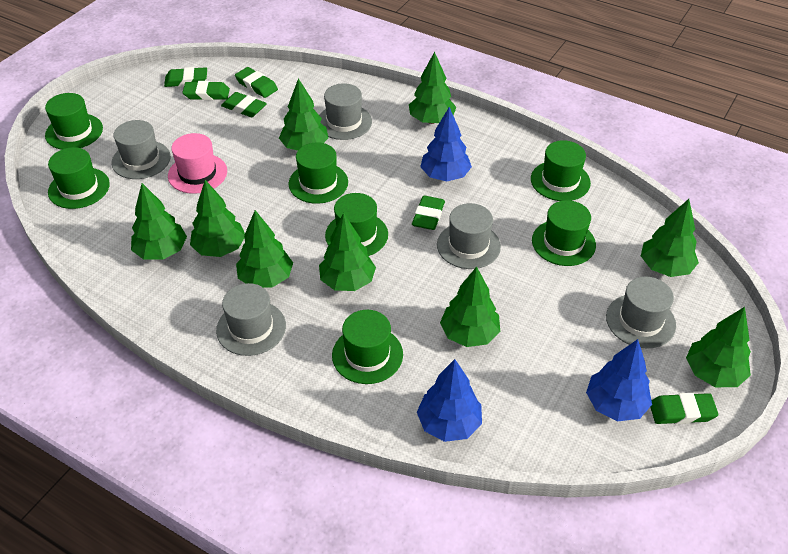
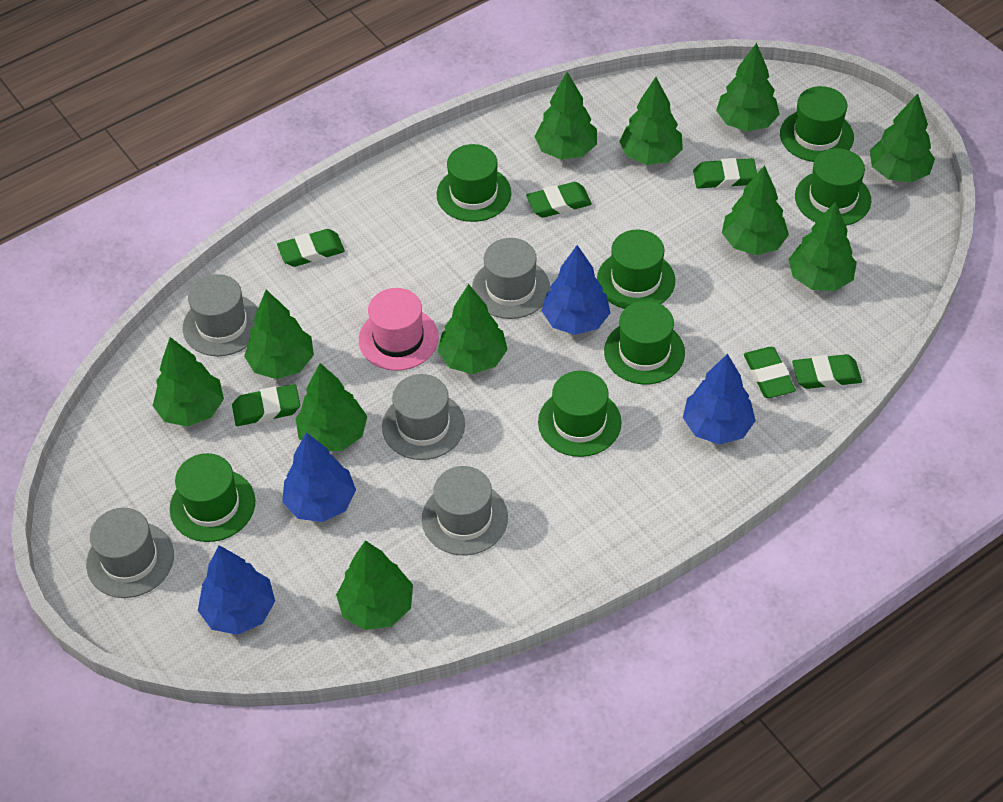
blue tree: 3 -> 4
green tree: 9 -> 11

